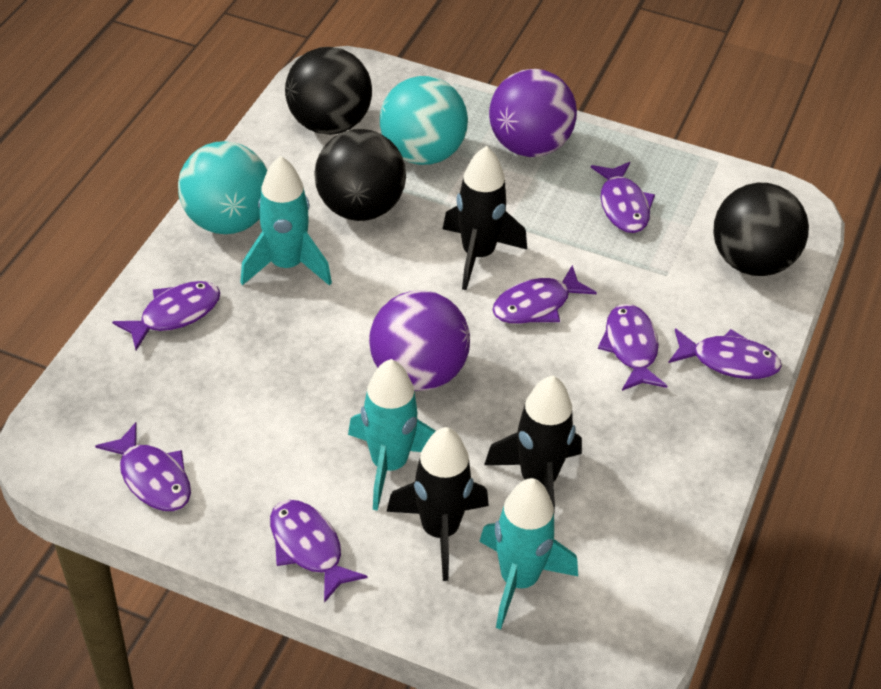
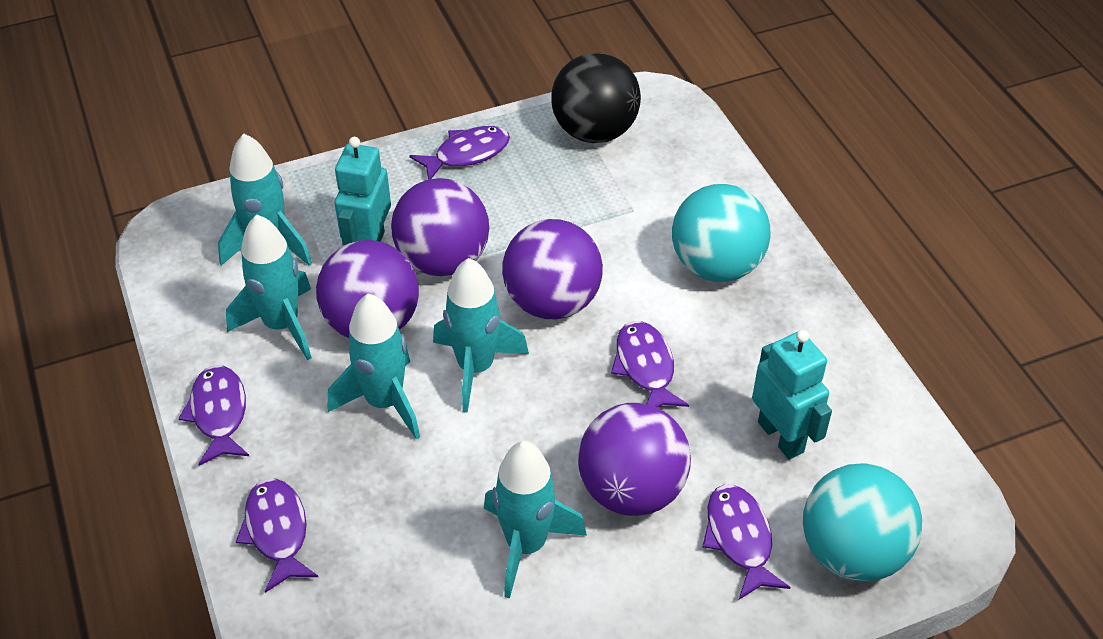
black ball: 3 -> 1
black rocket: 3 -> 0
purple ball: 2 -> 4
purple fish: 7 -> 5
turquoise robot: 0 -> 2
turquoise rocket: 3 -> 5

